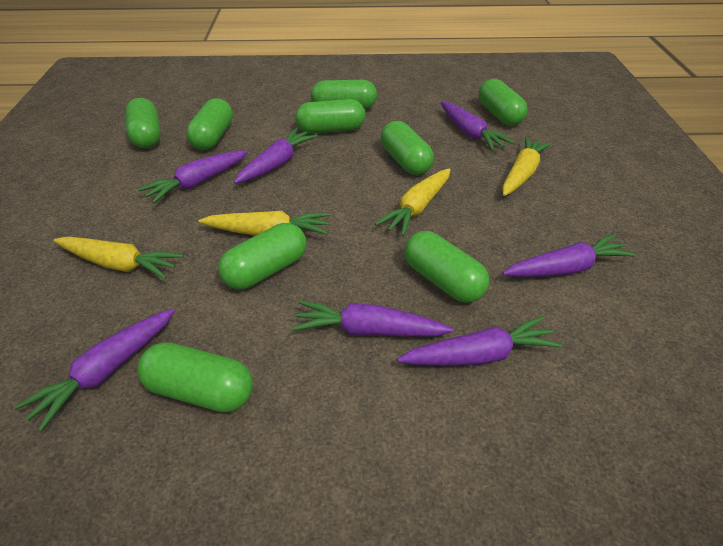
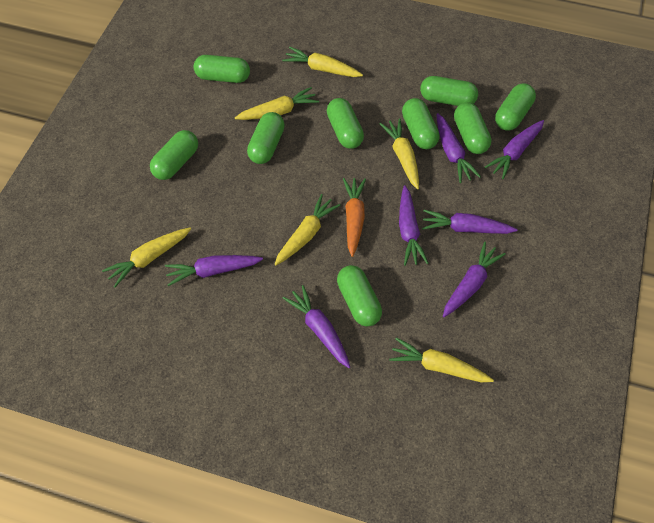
orange carrot: 0 -> 1
yellow carrot: 4 -> 6

